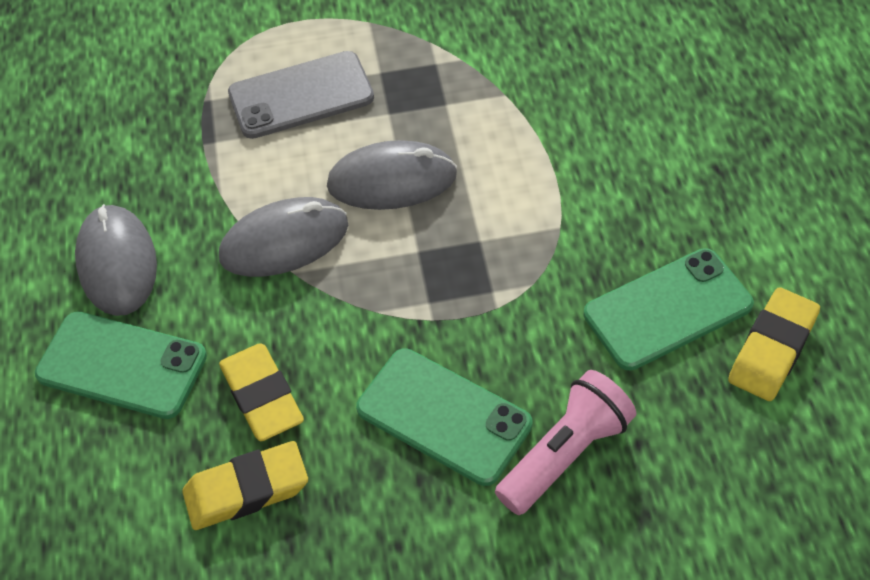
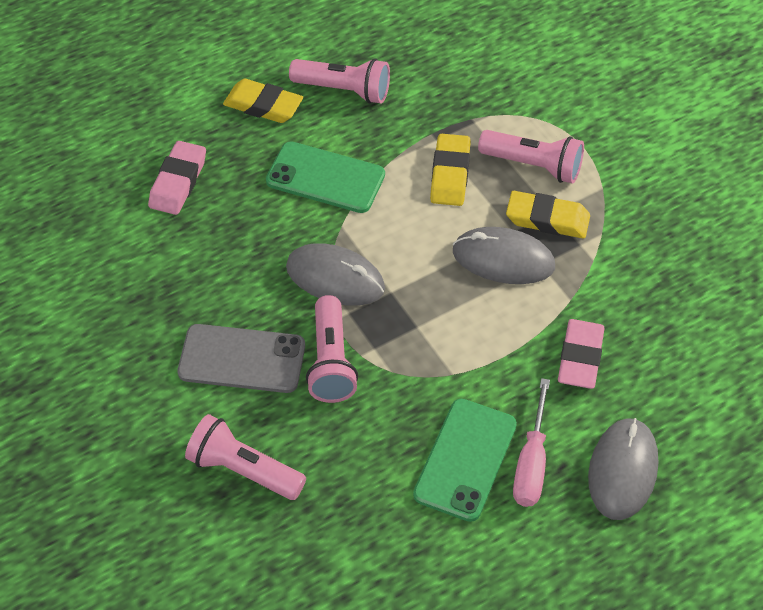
green phone: 3 -> 2
pink eraser: 0 -> 2
pink flashlight: 1 -> 4
pink screwdriver: 0 -> 1

